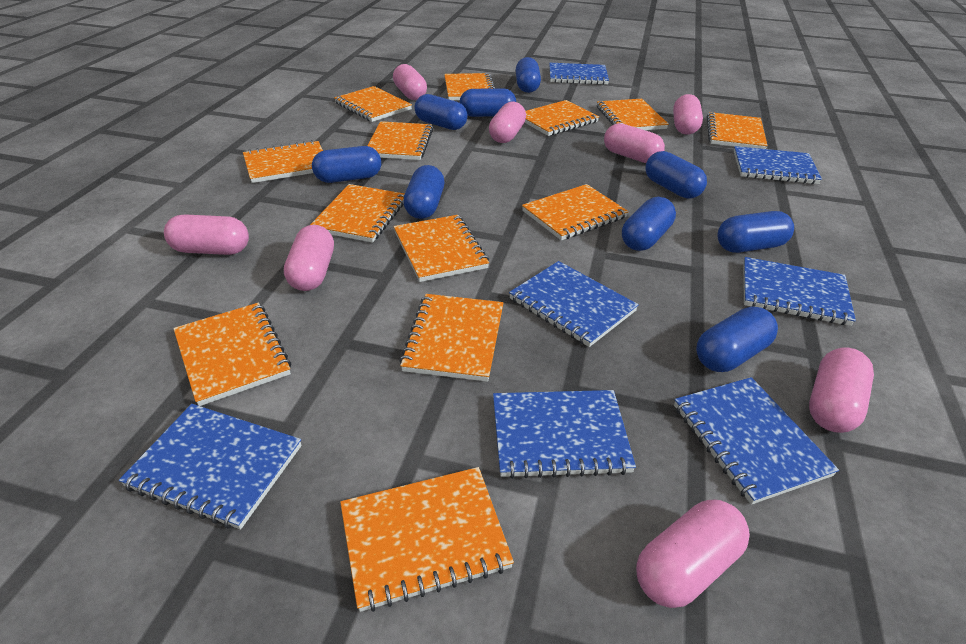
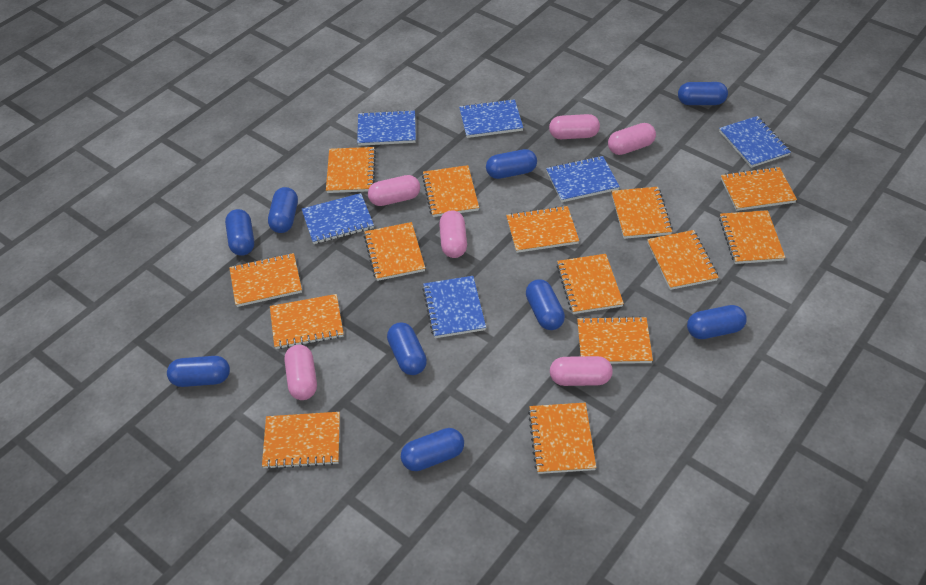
blue notebook: 7 -> 6
orange notebook: 13 -> 14
pink capsule: 8 -> 6

